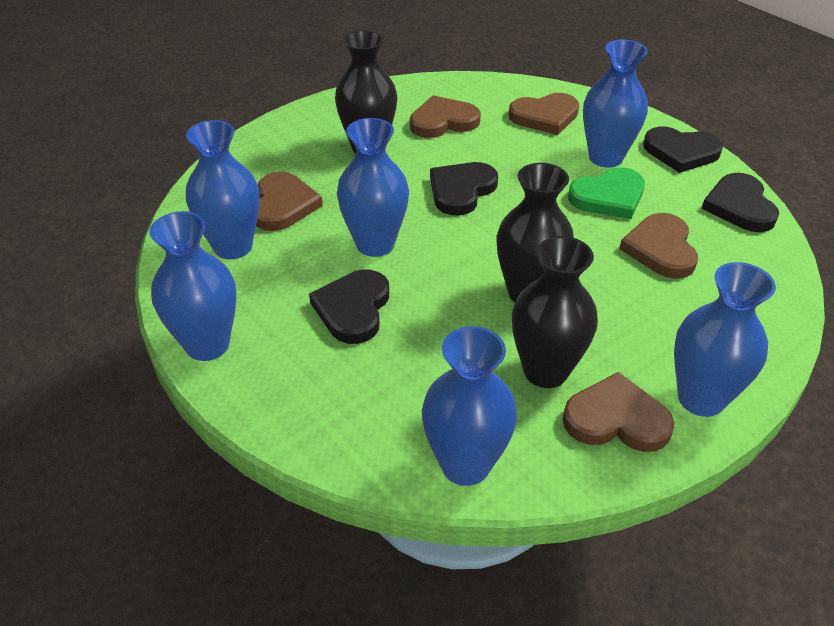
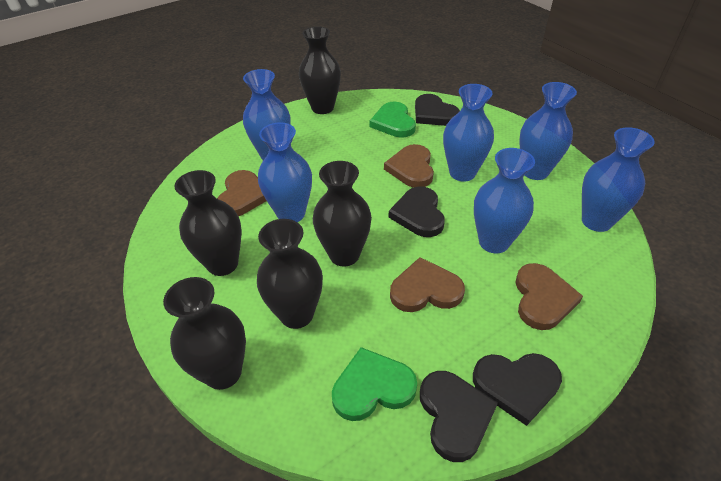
black vase: 3 -> 5
brown heart: 5 -> 4
green heart: 1 -> 2

